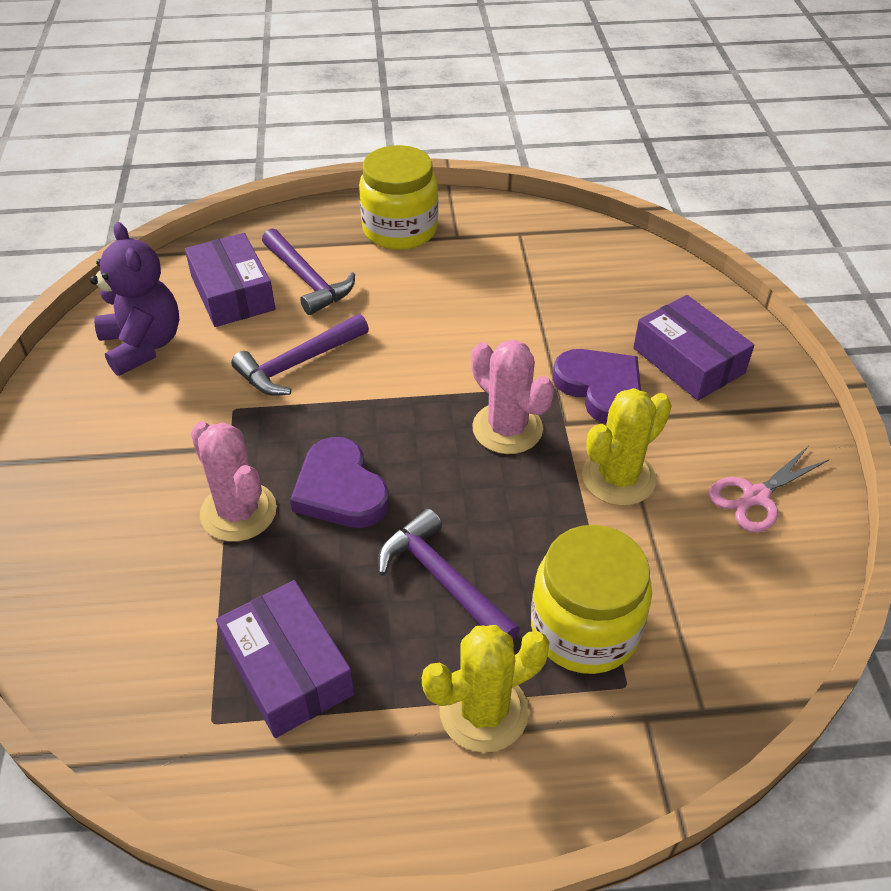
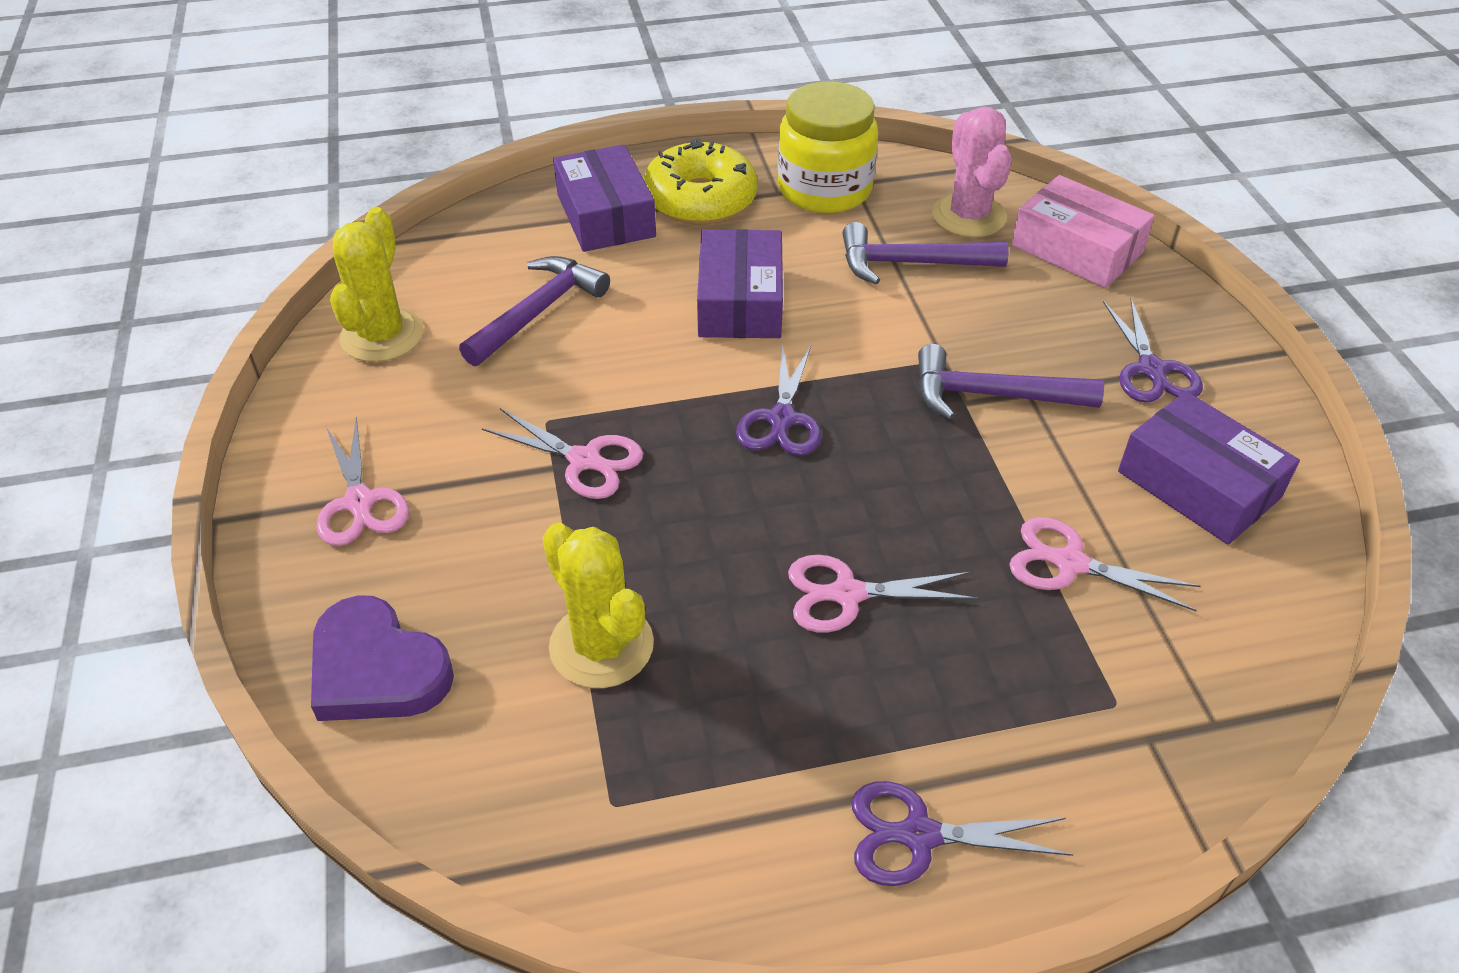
pink box: 0 -> 1
pink cactus: 2 -> 1
pink scissors: 1 -> 4
purple heart: 2 -> 1
purple scissors: 0 -> 3
purple teddy bear: 1 -> 0
yellow donut: 0 -> 1
yellow jar: 2 -> 1

